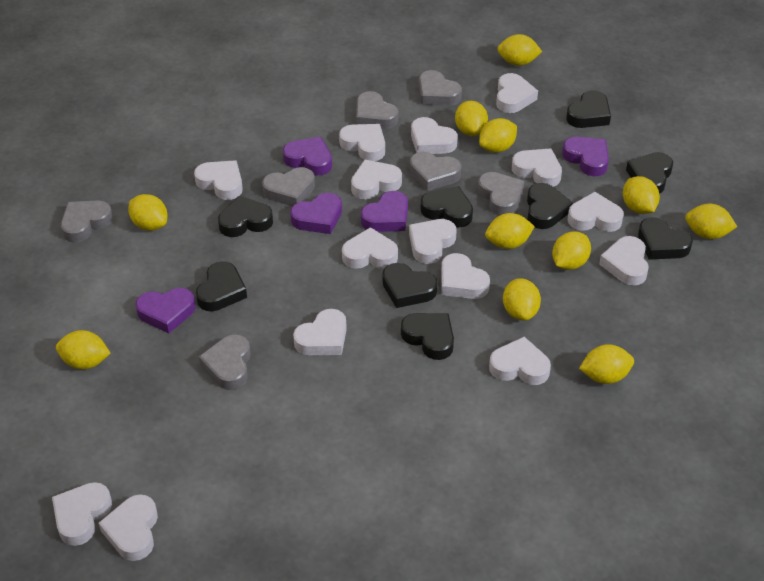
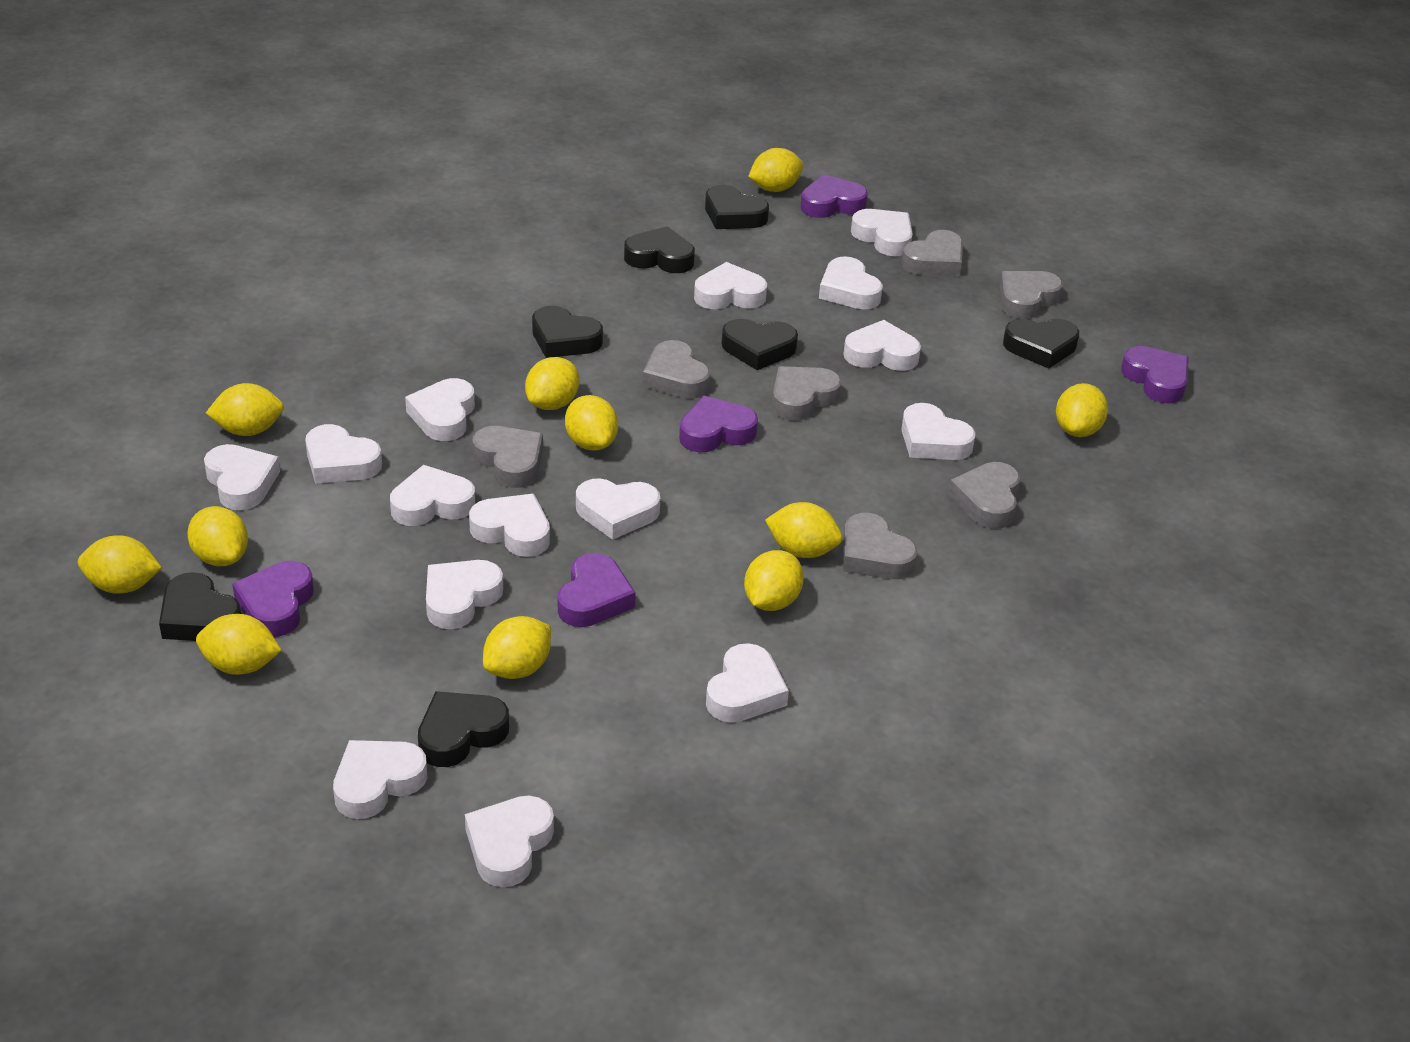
black heart: 9 -> 7

